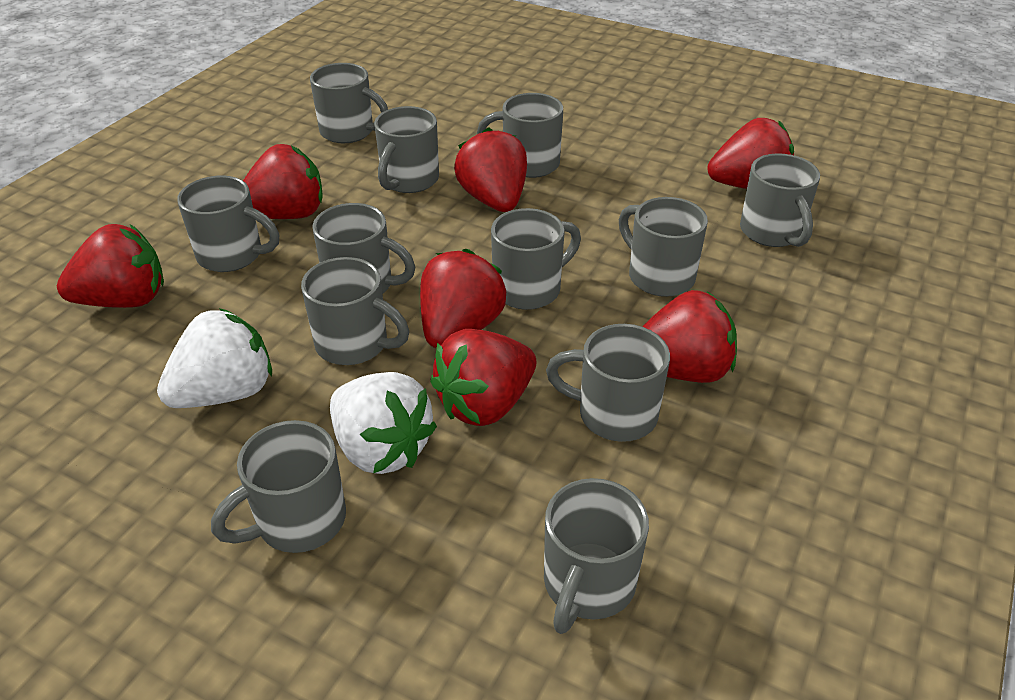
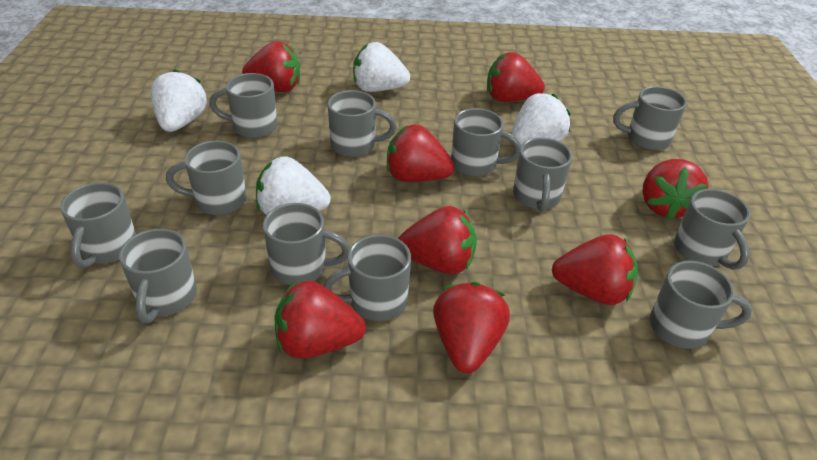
red strawberry: 7 -> 8
white strawberry: 2 -> 4

